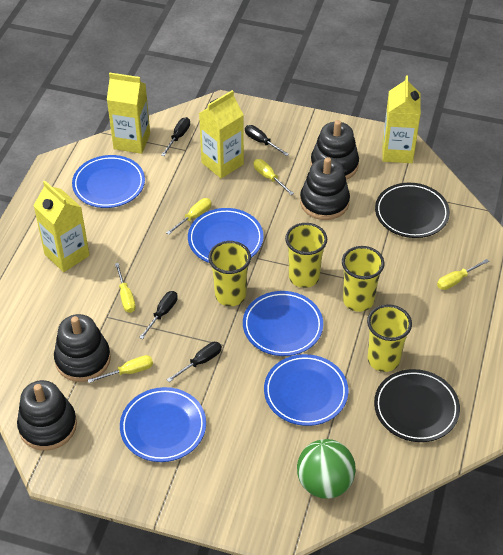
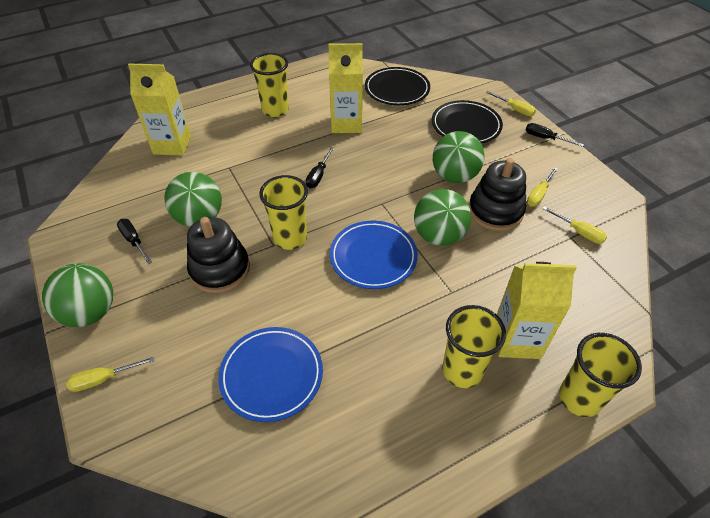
black screwdriver: 4 -> 3
black stacking toy: 4 -> 2
blue plate: 5 -> 2
green ball: 1 -> 4
yellow carton: 4 -> 3
yellow screwdriver: 5 -> 4

